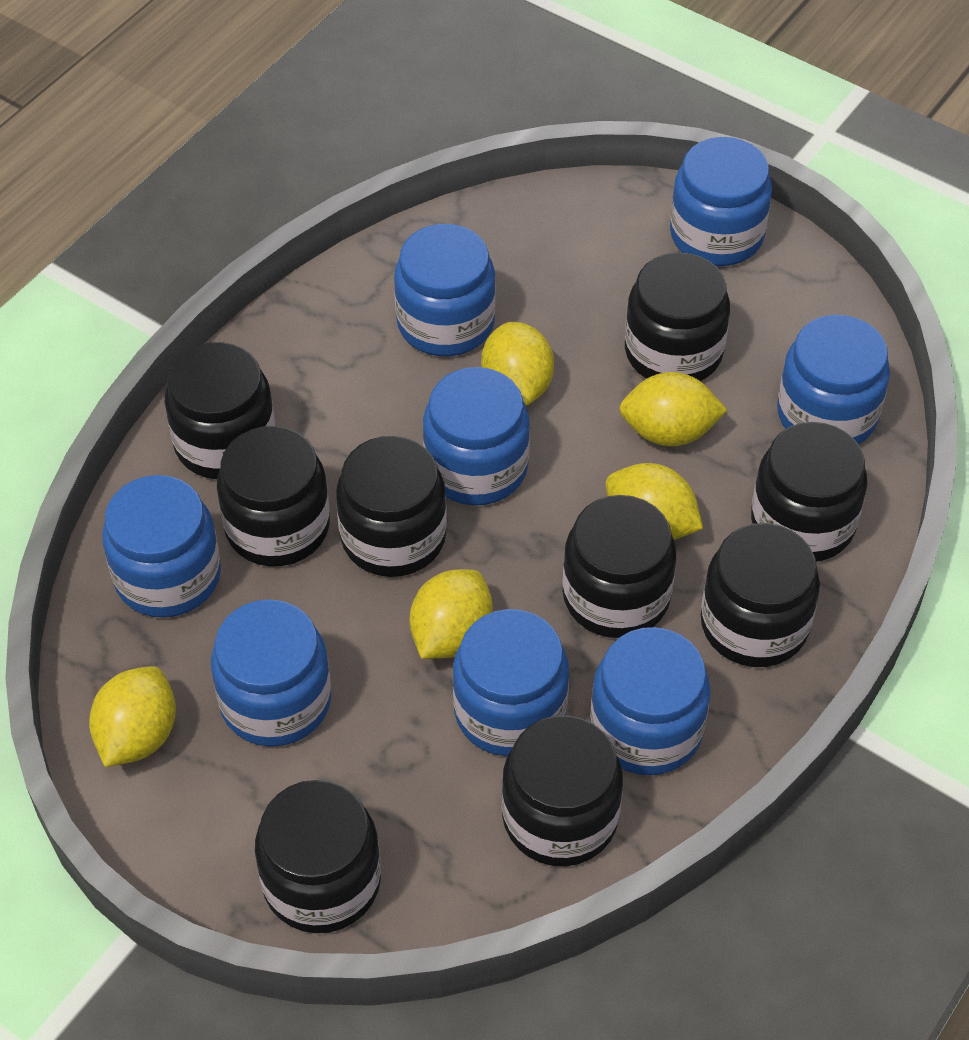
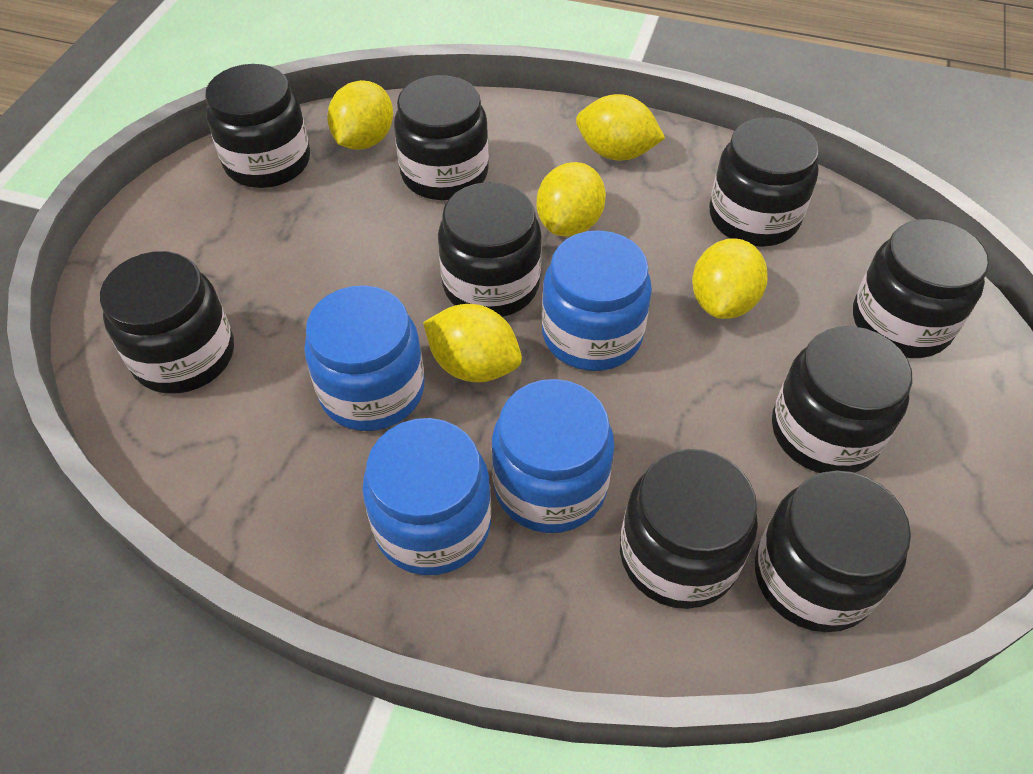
blue jar: 8 -> 4

